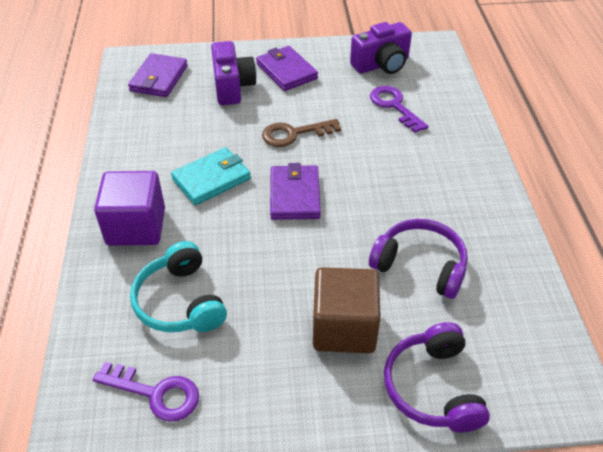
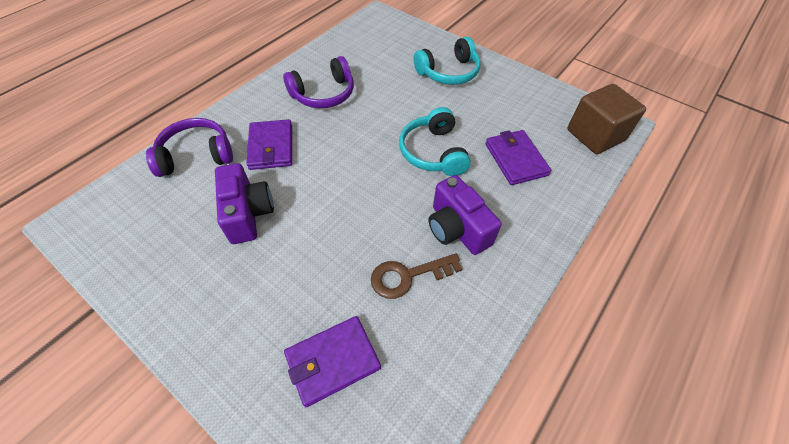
purple cube: 1 -> 0
purple key: 2 -> 0
turquoise headphones: 1 -> 2
turquoise wallet: 1 -> 0

